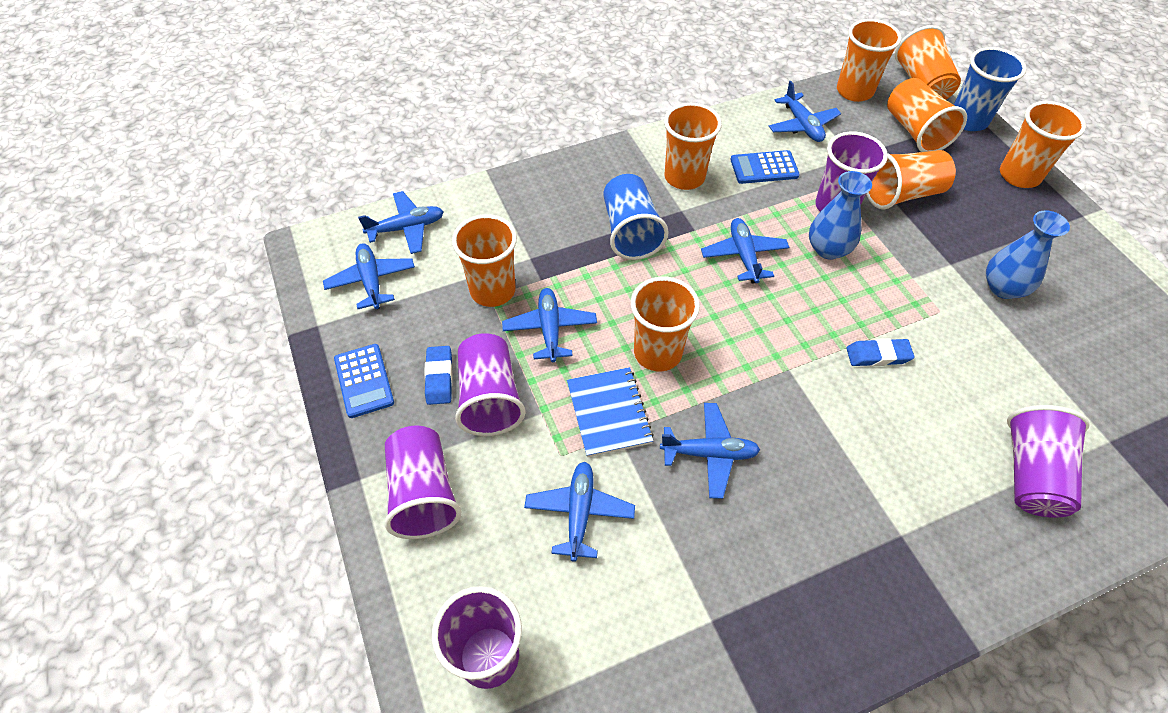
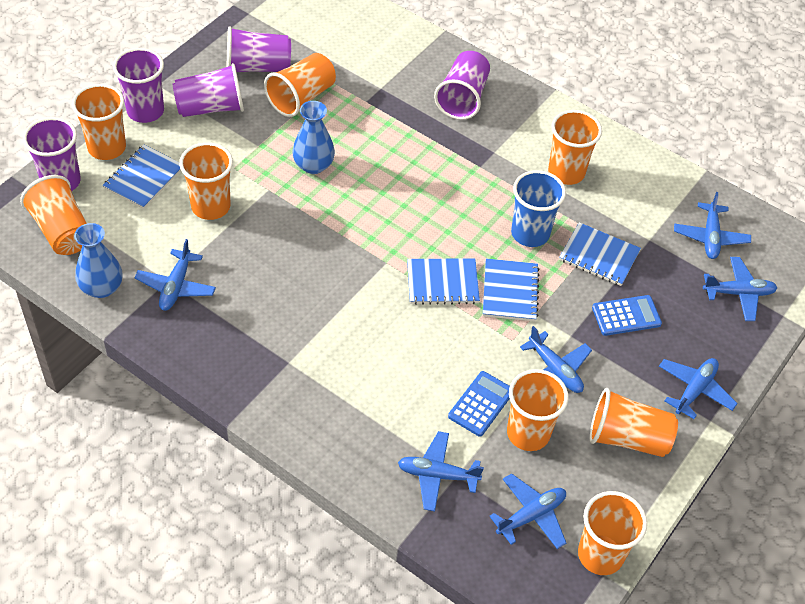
blue cup: 2 -> 1
blue eraser: 2 -> 0
blue notebook: 1 -> 4

